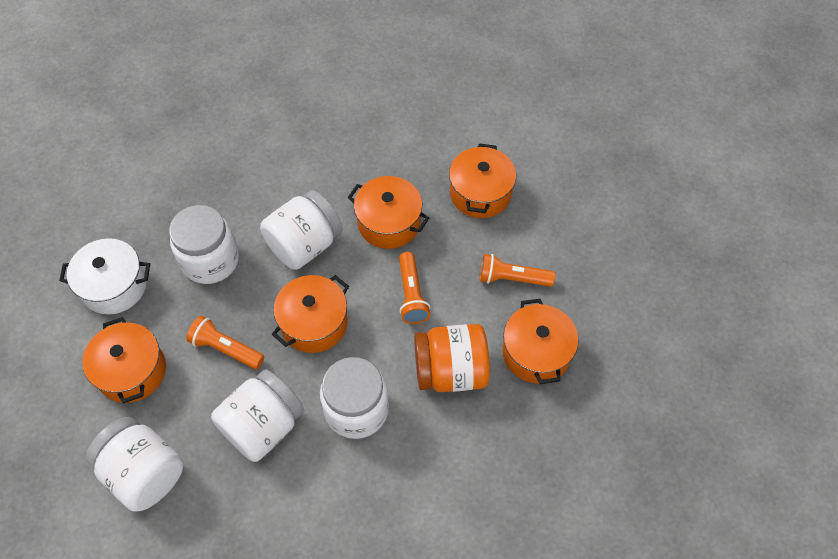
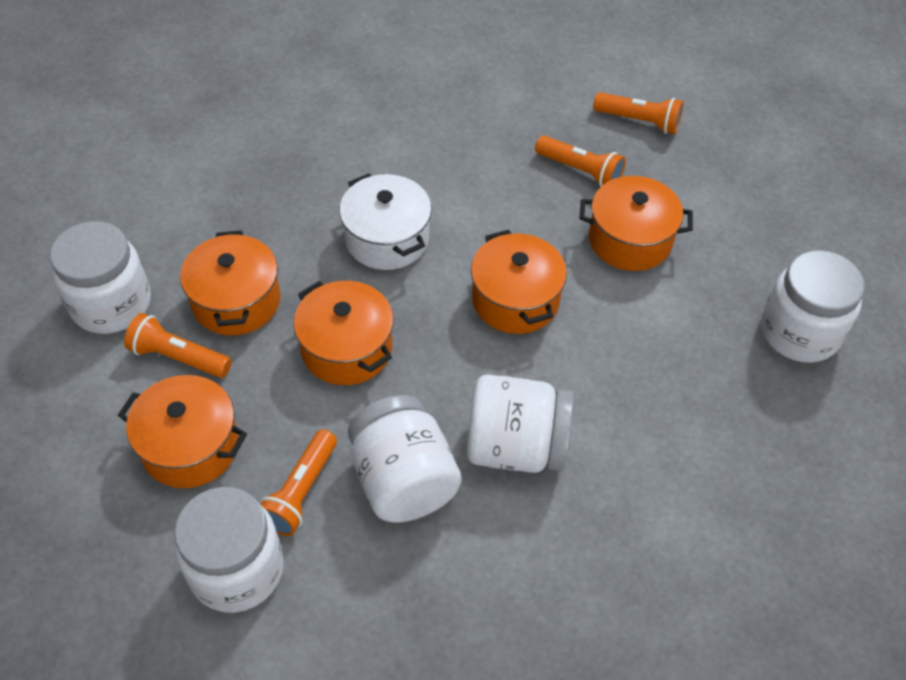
orange flashlight: 3 -> 4
orange jar: 1 -> 0

